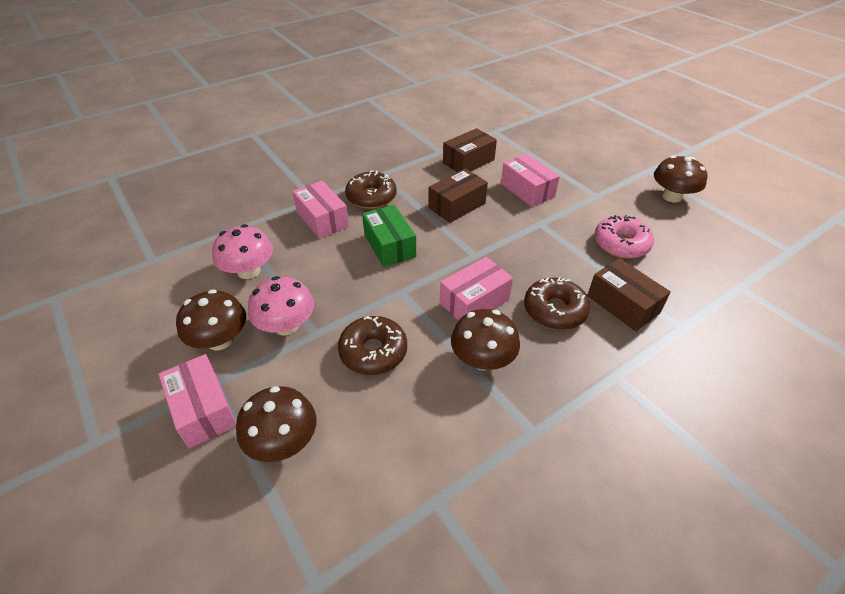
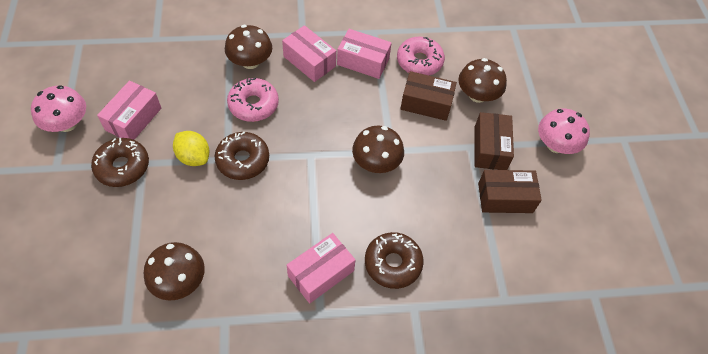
green box: 1 -> 0
pink donut: 1 -> 2
yellow lemon: 0 -> 1

